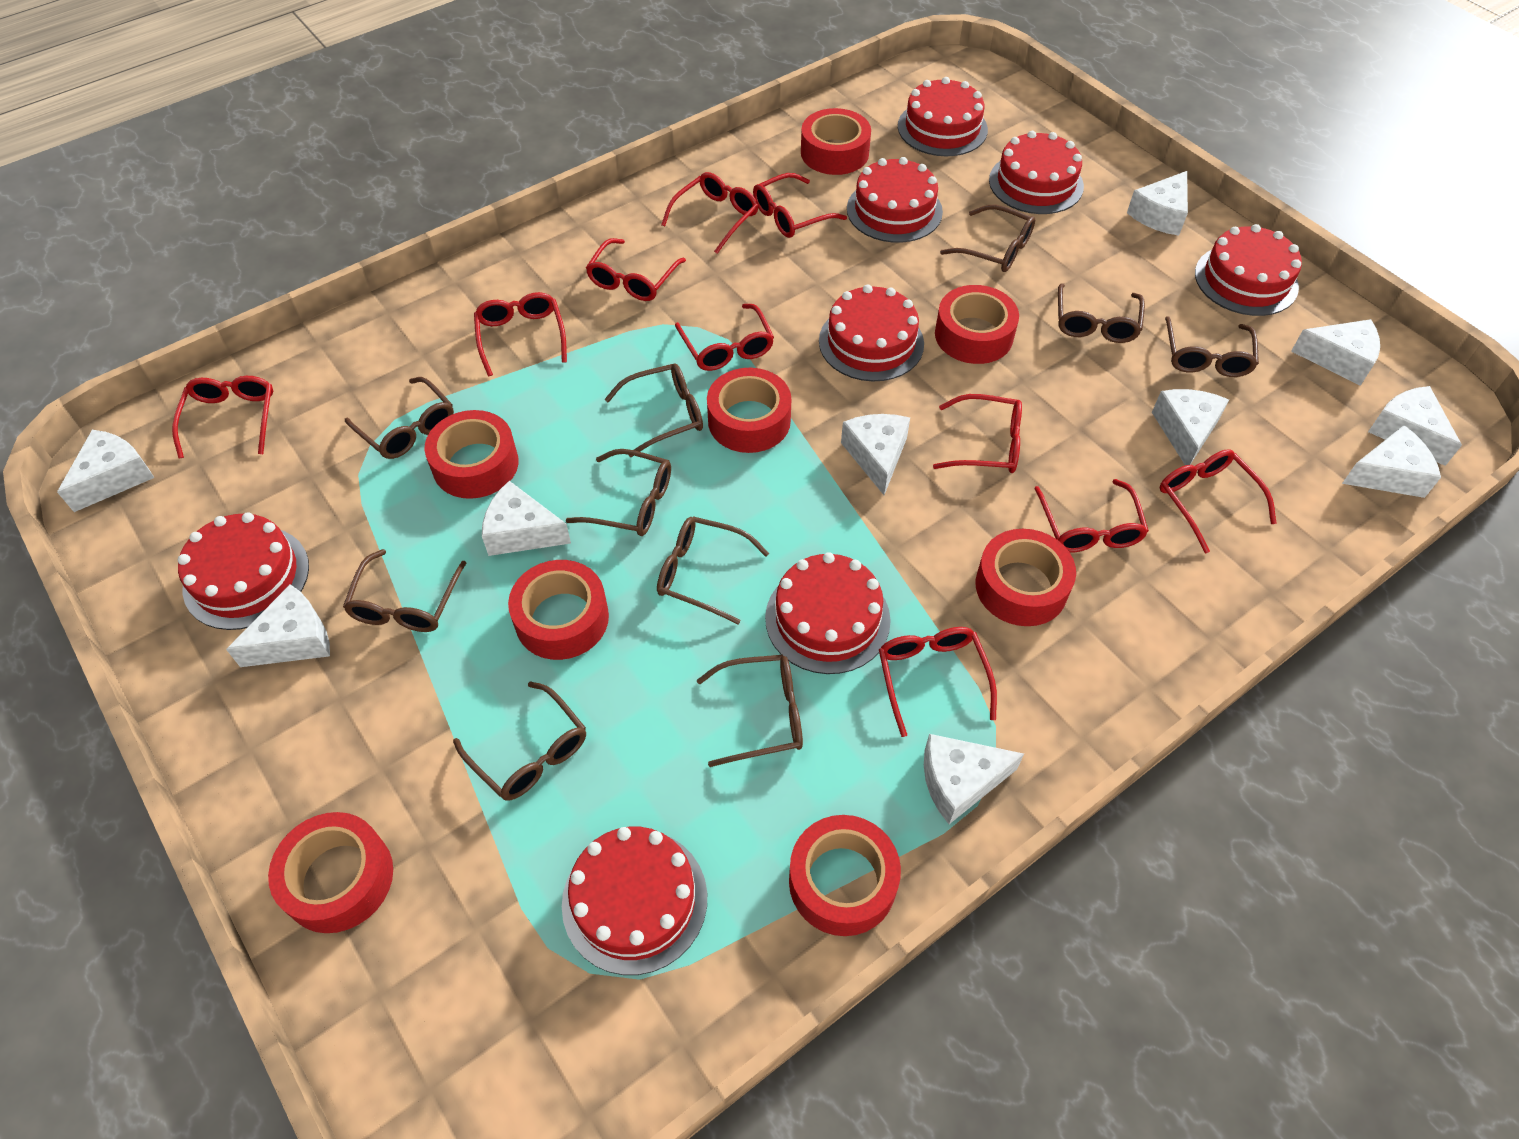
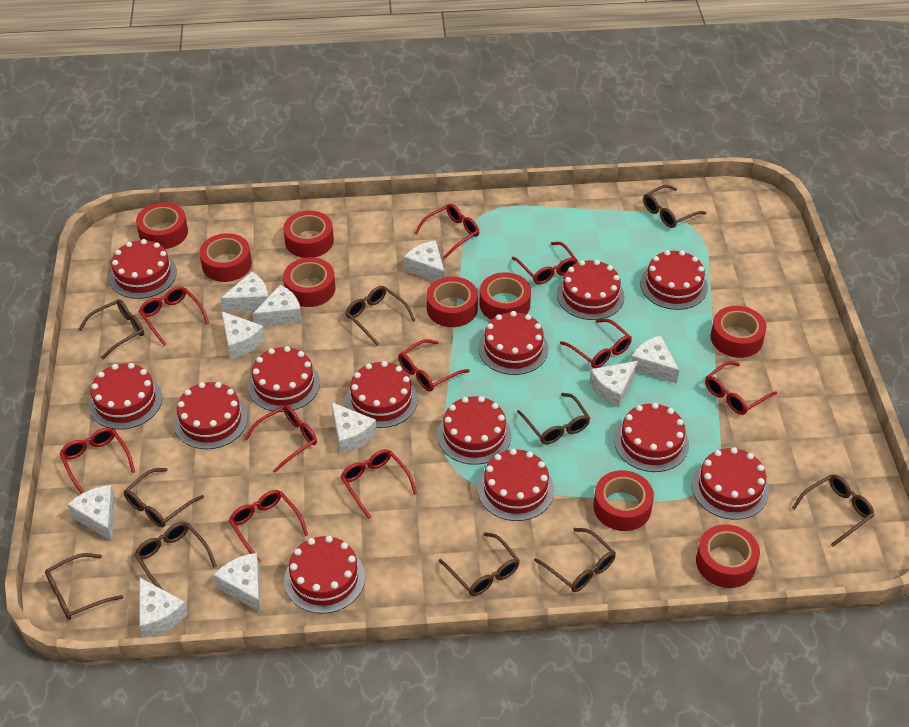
red cake: 8 -> 13
red tape: 8 -> 9

